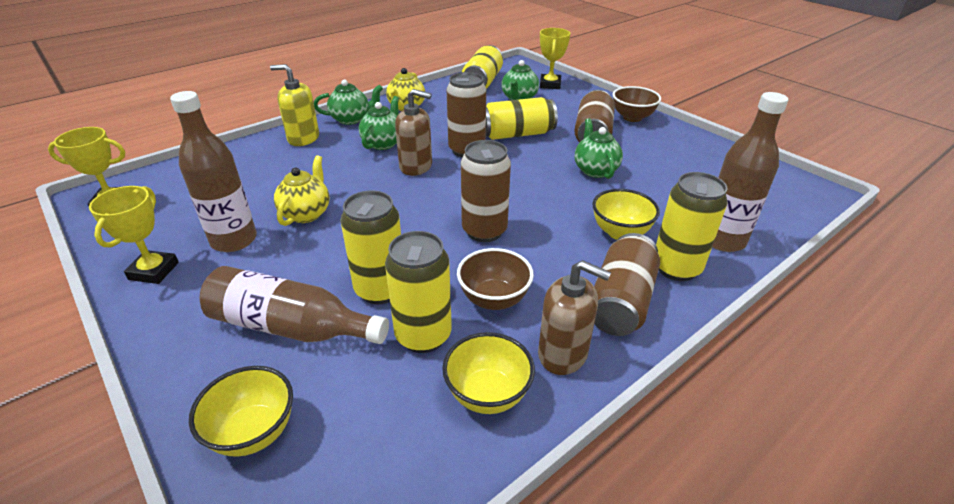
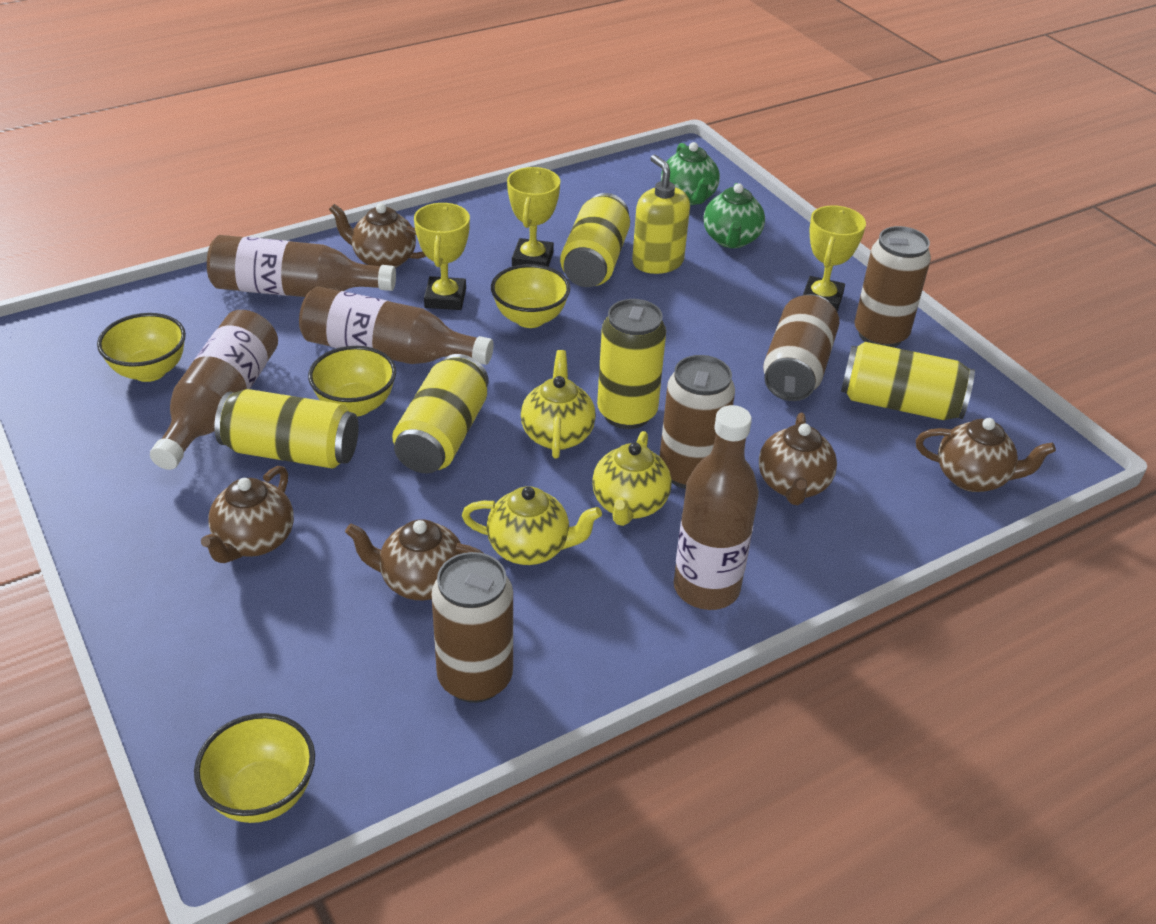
brown bottle: 3 -> 4
brown bowl: 2 -> 0
brown soap dispenser: 2 -> 0
brown teapot: 0 -> 5
green teapot: 4 -> 2
yellow bowl: 3 -> 4
yellow teapot: 2 -> 3

